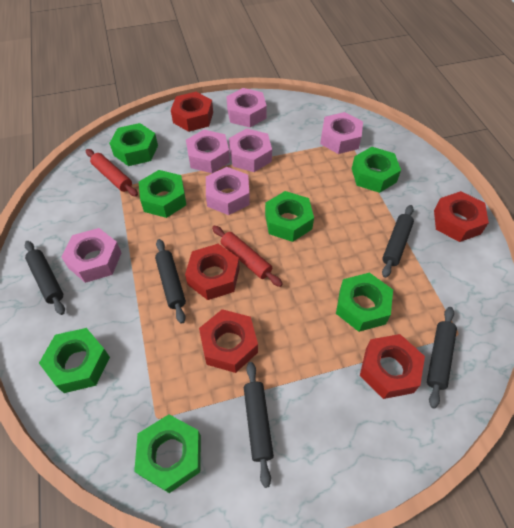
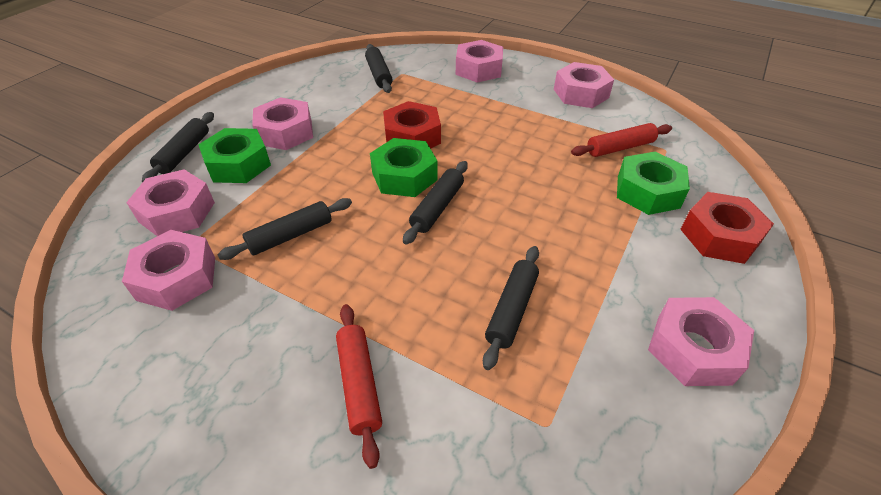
green nut: 7 -> 3
red nut: 5 -> 2

